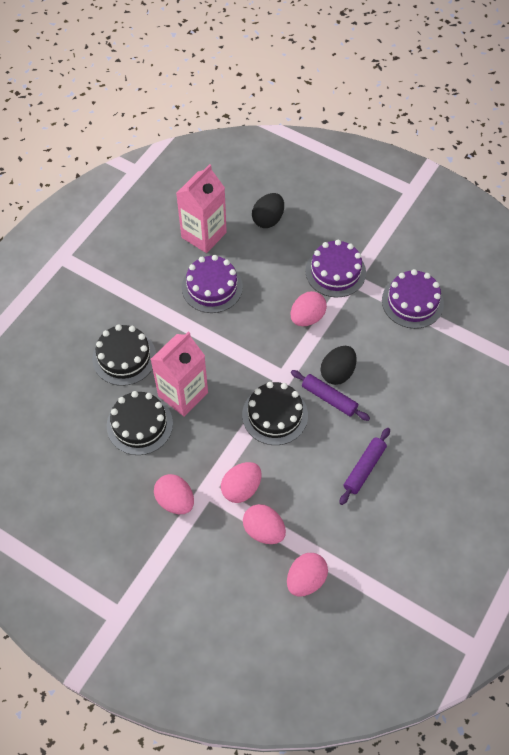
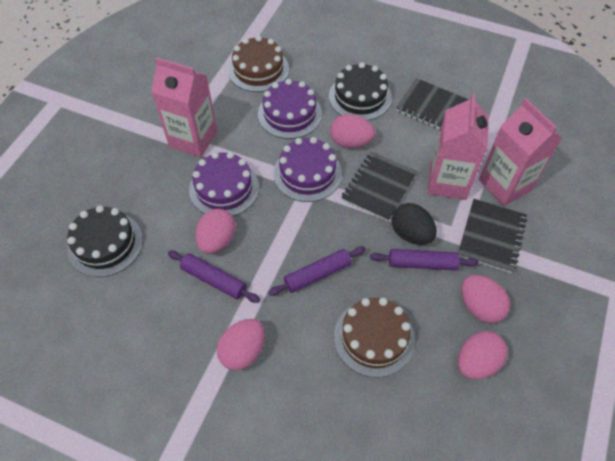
black cake: 3 -> 2
black egg: 2 -> 1
black notebook: 0 -> 3
brown cake: 0 -> 2
pink carton: 2 -> 3
purple rolling pin: 2 -> 3

